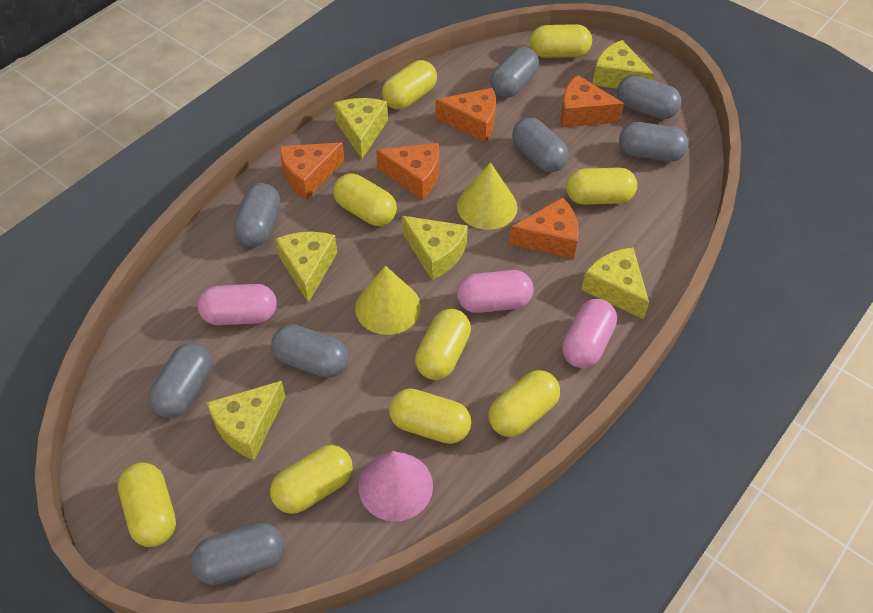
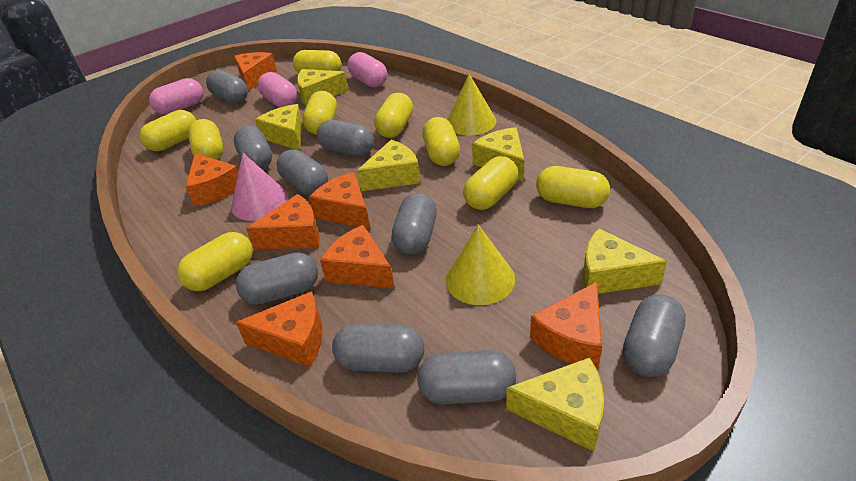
grey capsule: 8 -> 9
orange cheese: 5 -> 7

